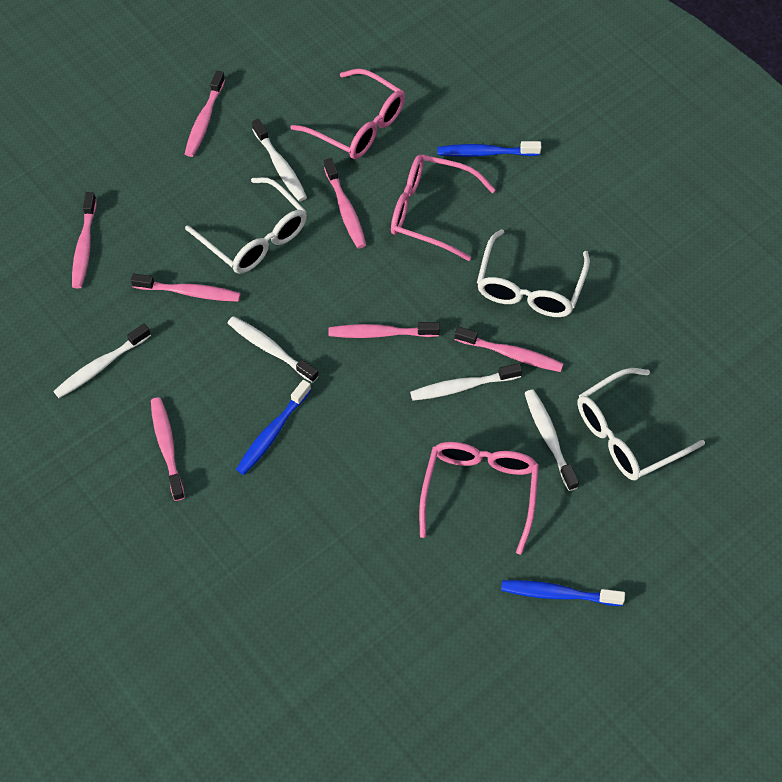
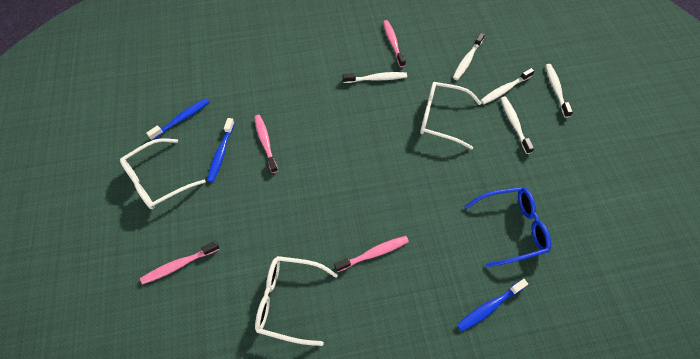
blue glasses: 0 -> 1
pink glasses: 3 -> 0
pink toothbrush: 7 -> 4

